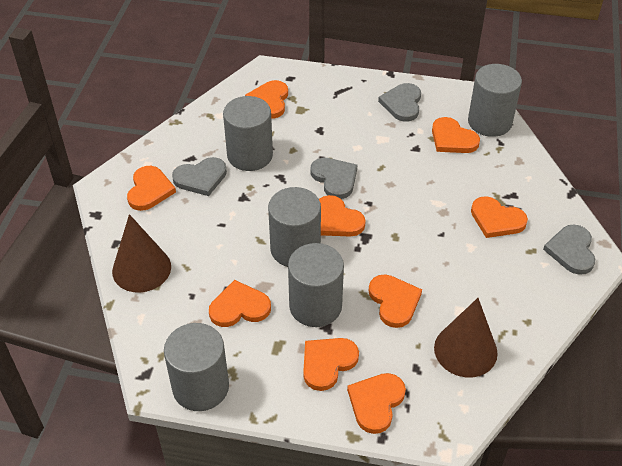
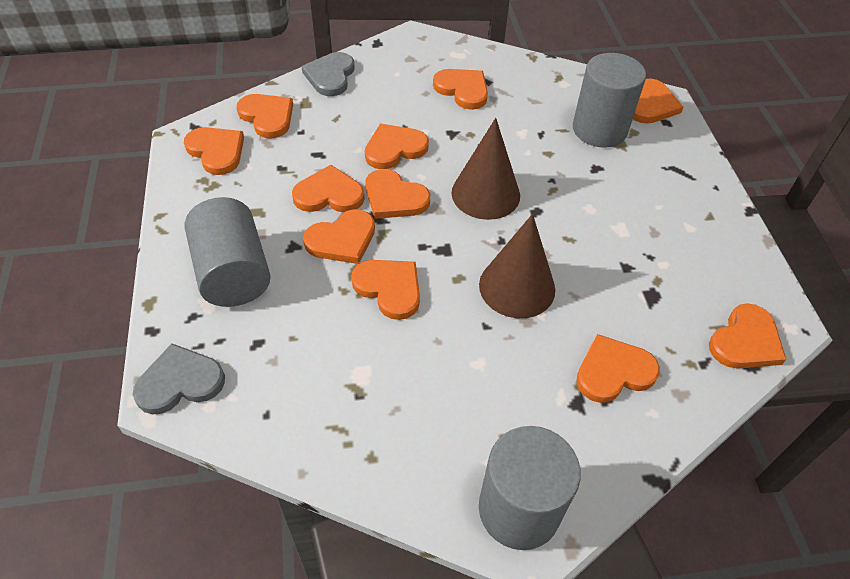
grey cylinder: 5 -> 3
grey heart: 4 -> 2
orange heart: 9 -> 11

